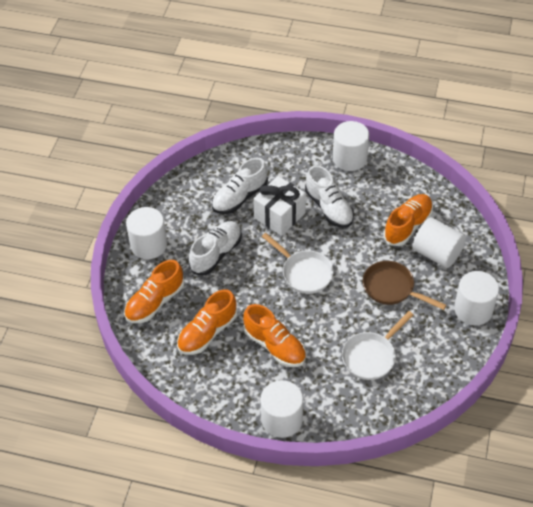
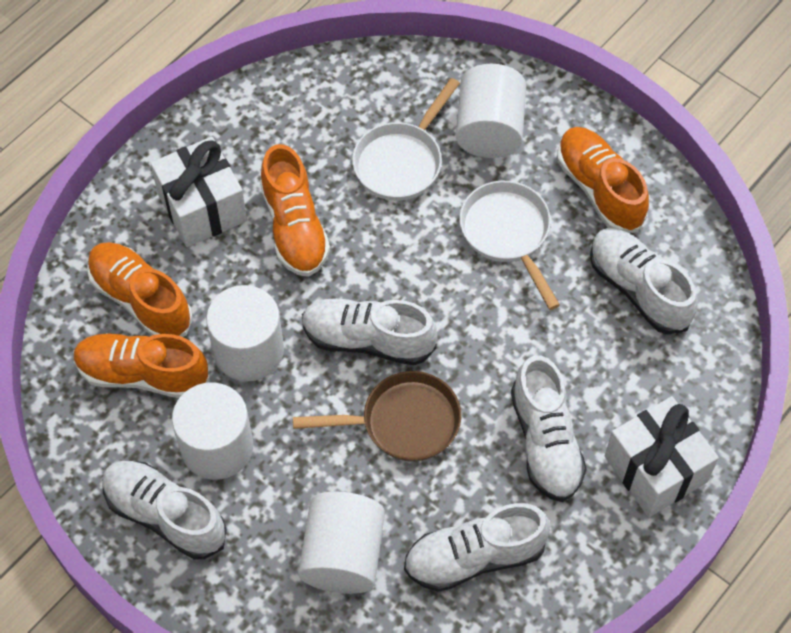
white cylinder: 5 -> 4
white gift: 1 -> 2
white shoe: 3 -> 5

